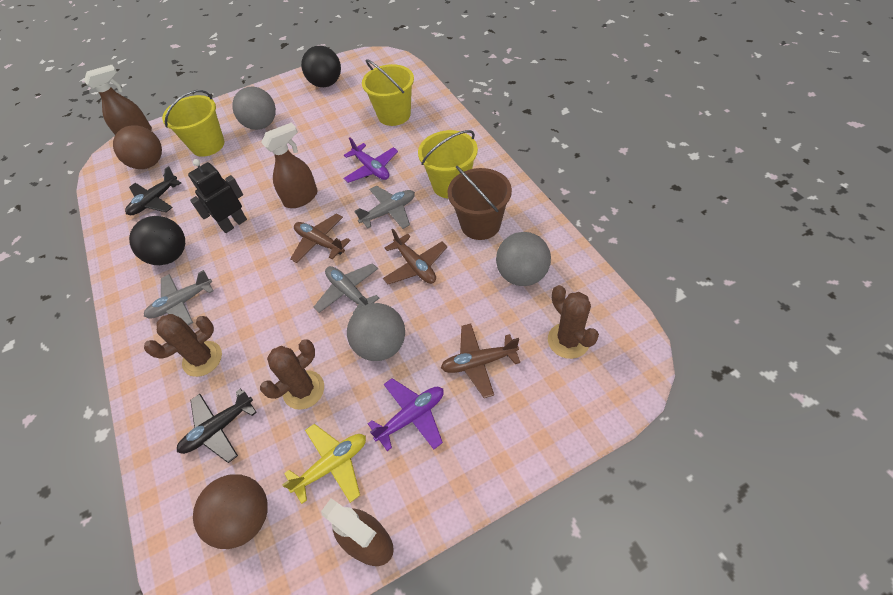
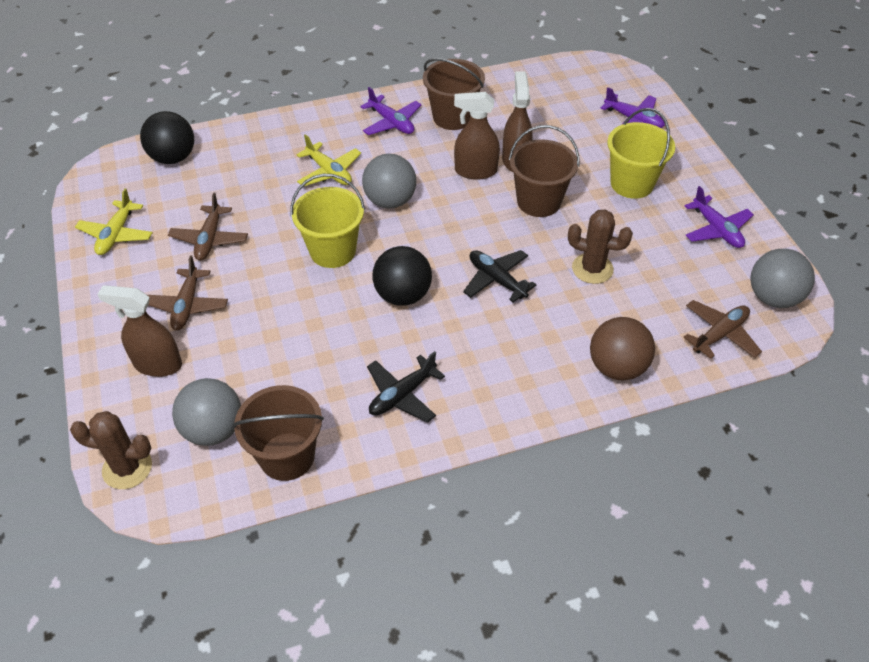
black robot: 1 -> 0
brown ball: 2 -> 1
brown bucket: 1 -> 3
brown cactus: 3 -> 2
grey plane: 3 -> 0
purple plane: 2 -> 3
yellow bucket: 3 -> 2
yellow plane: 1 -> 2

